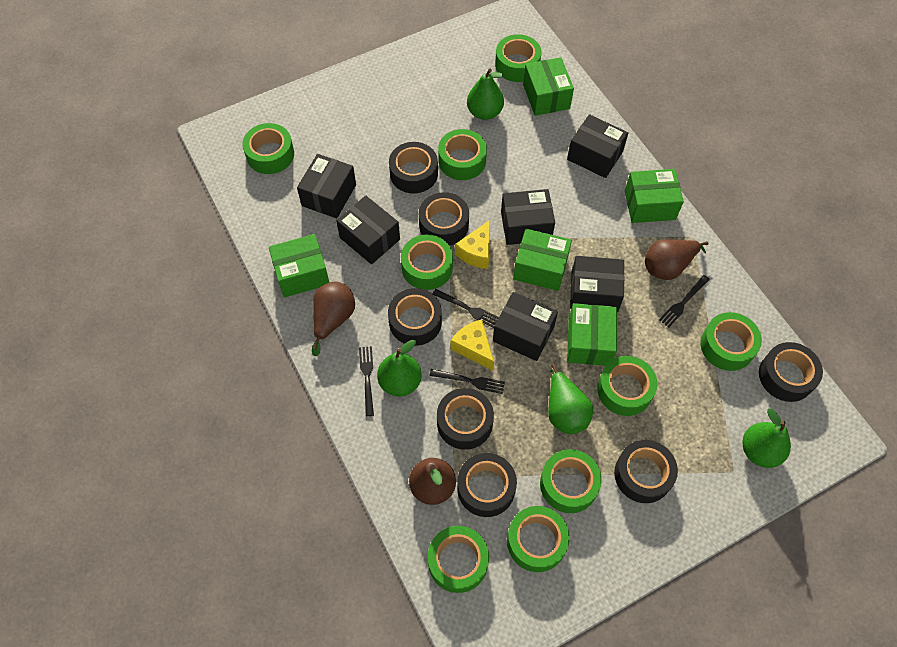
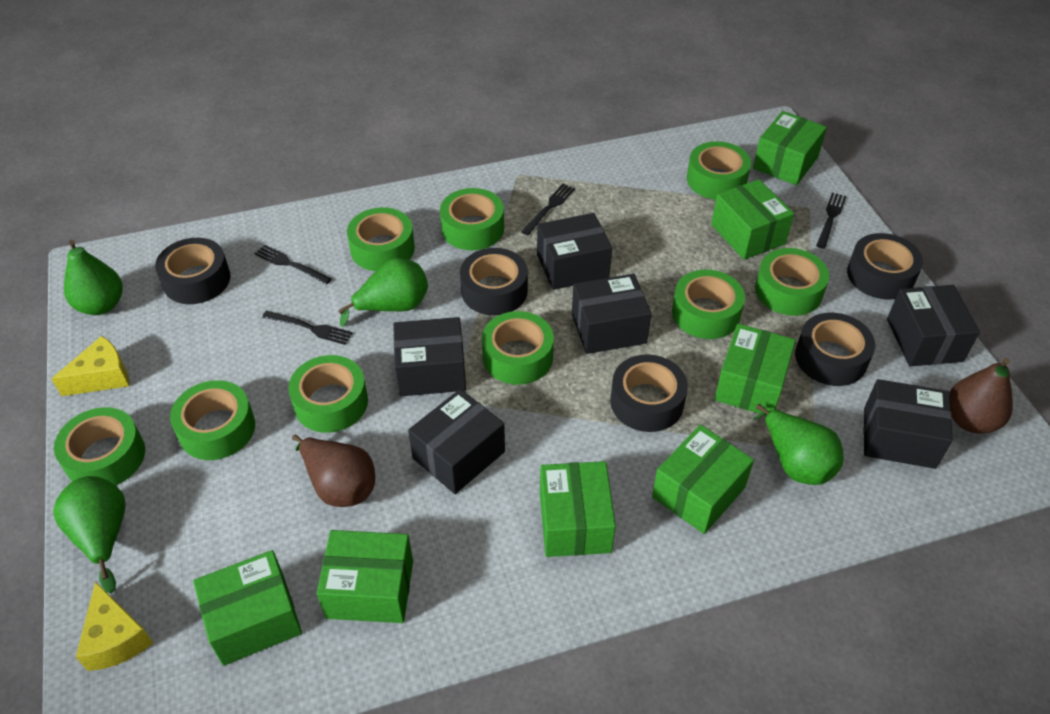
black tape: 7 -> 5
brown pear: 3 -> 2
green box: 5 -> 7

